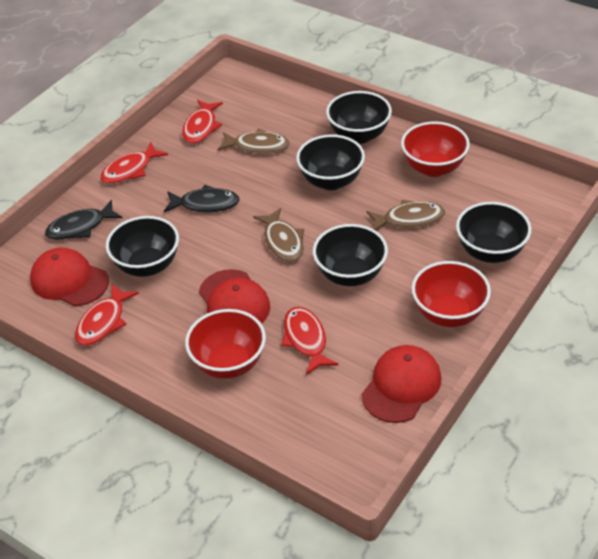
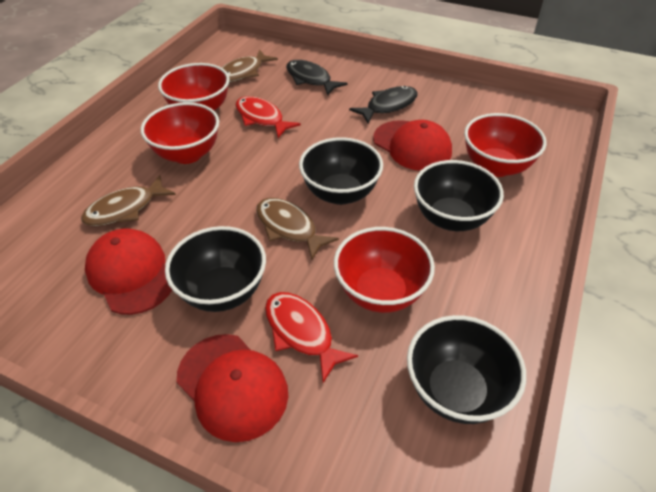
black bowl: 5 -> 4
red bowl: 3 -> 4
red fish: 4 -> 2

